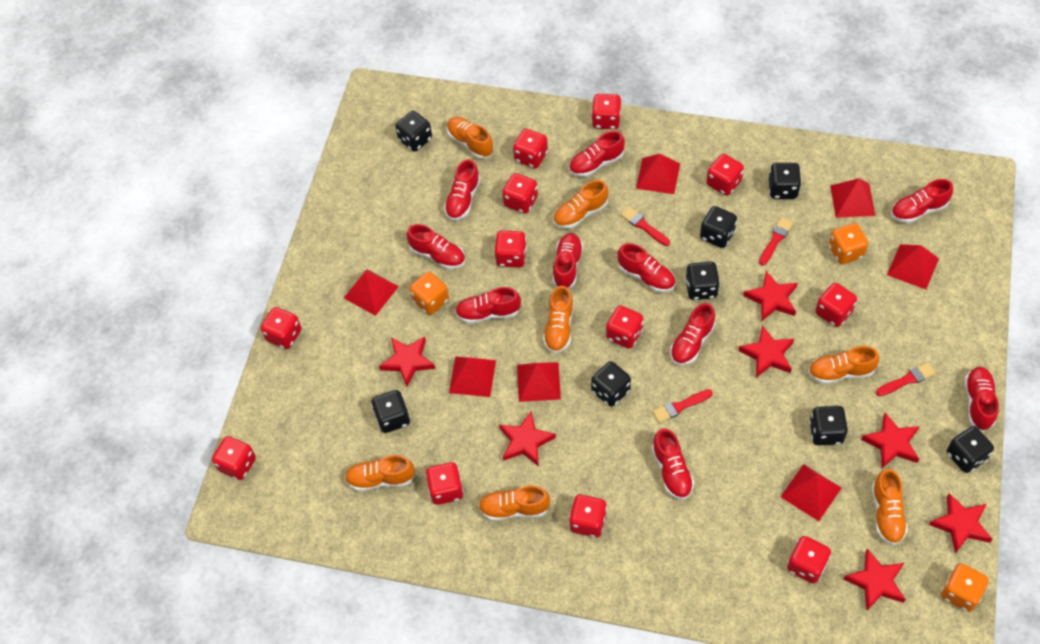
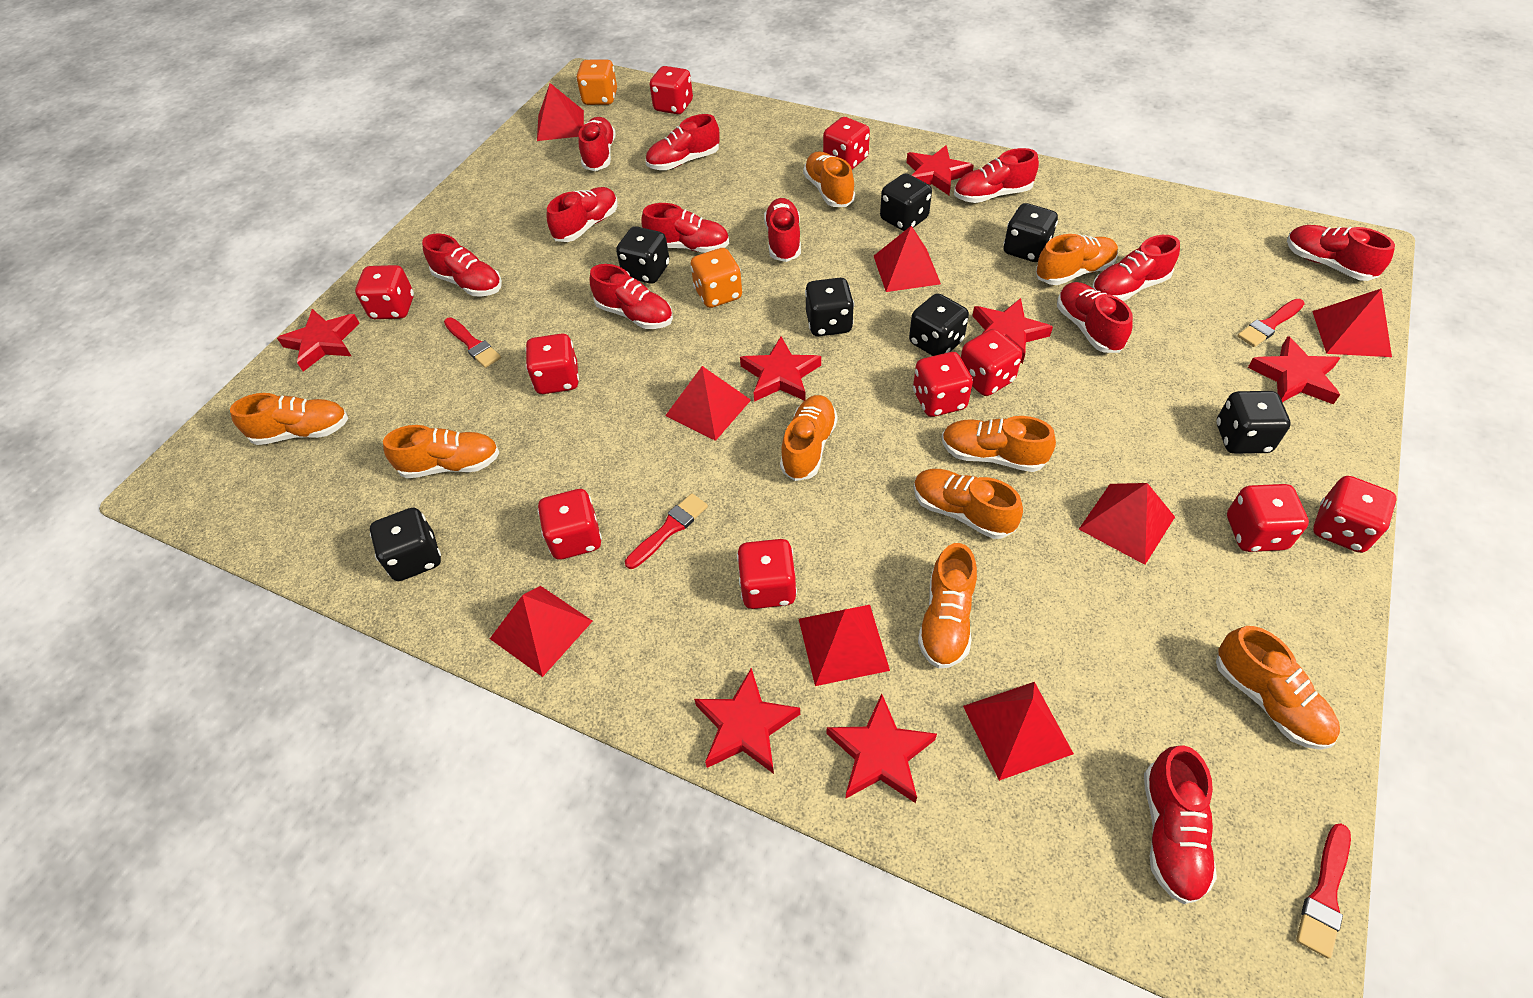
black dice: 8 -> 7
orange dice: 3 -> 2
orange shoe: 7 -> 9
red dice: 12 -> 10
red pyramid: 7 -> 8
red shoe: 10 -> 12

